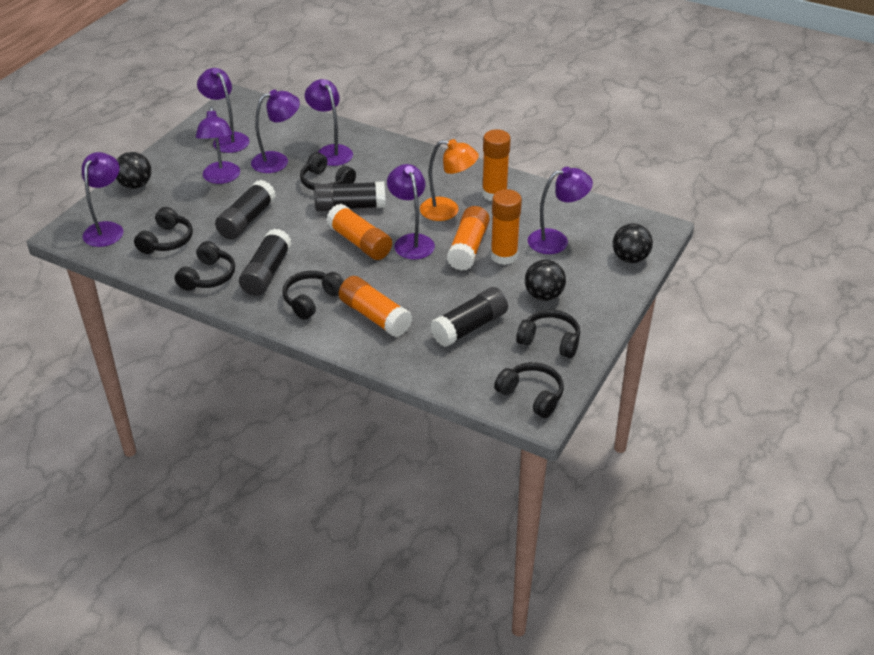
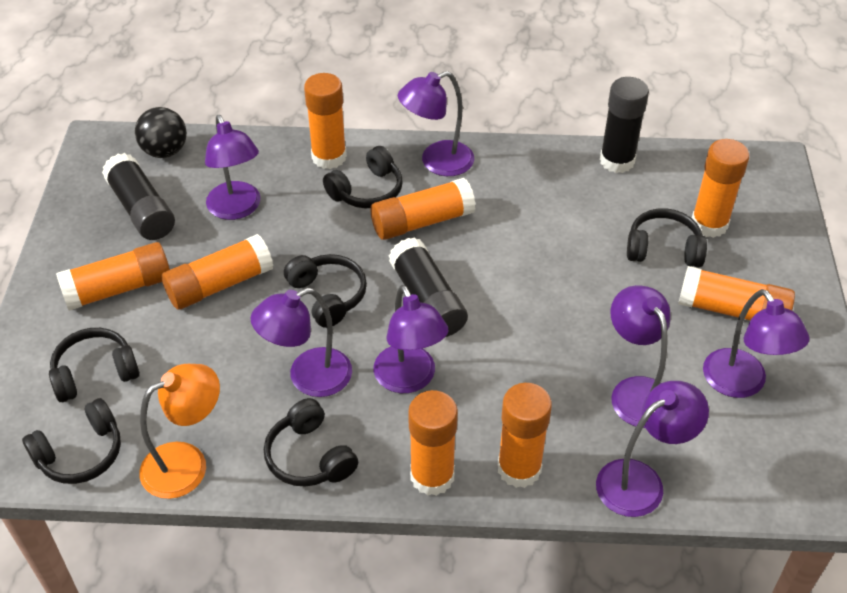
black ball: 3 -> 1
black glue stick: 4 -> 3
orange glue stick: 5 -> 8

